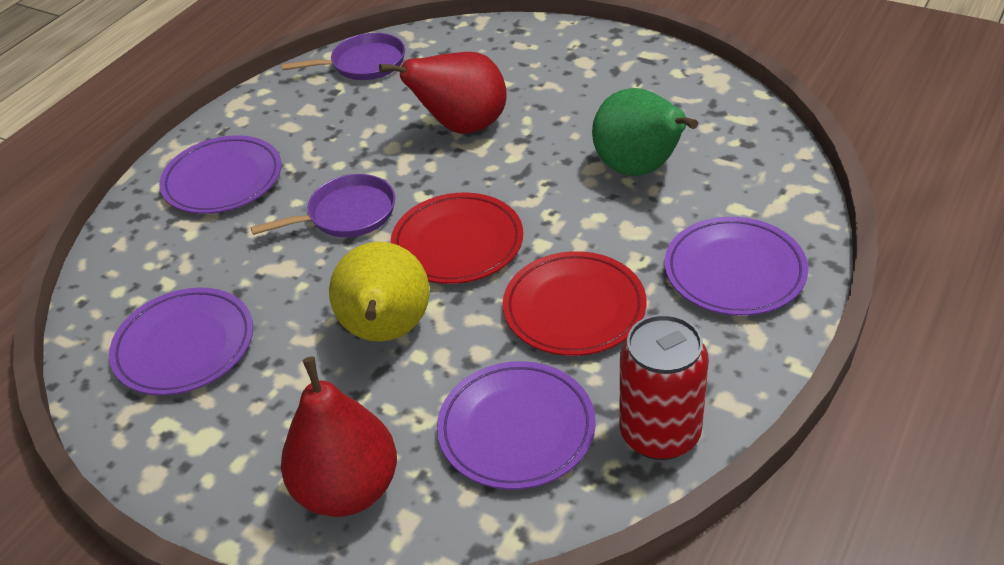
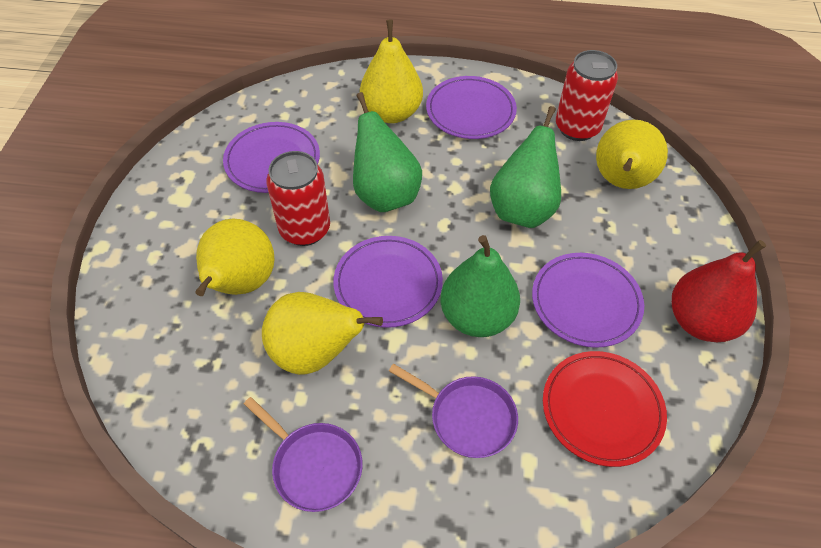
green pear: 1 -> 3
red can: 1 -> 2
red pear: 2 -> 1
red plate: 2 -> 1
yellow pear: 1 -> 4

